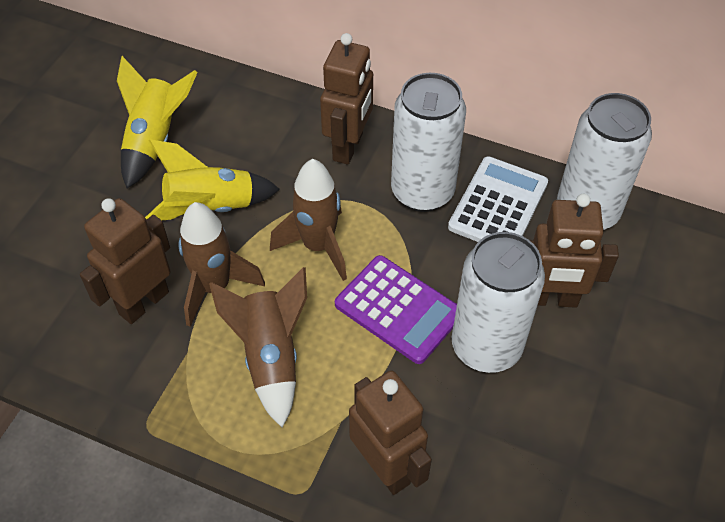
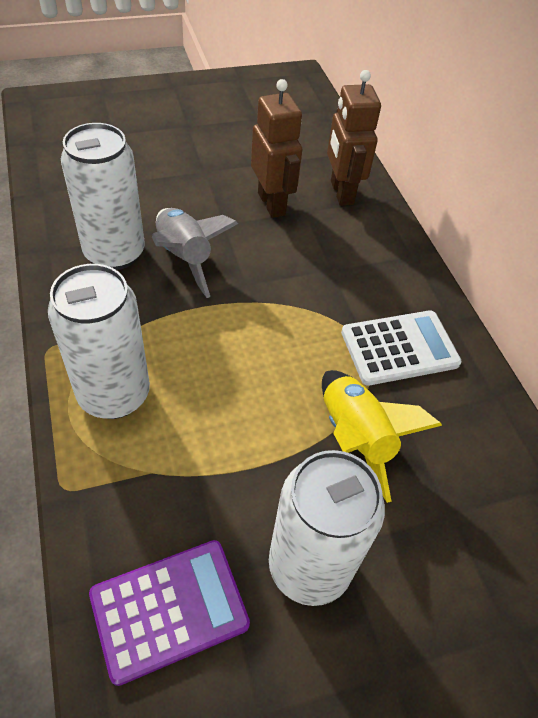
brown robot: 4 -> 2
brown rocket: 3 -> 0
grey rocket: 0 -> 1
yellow rocket: 2 -> 1

